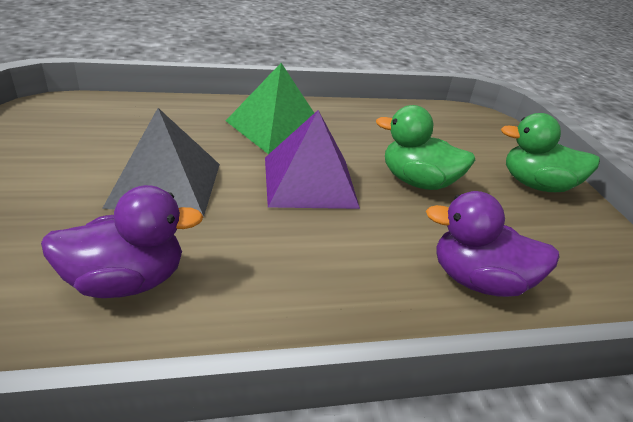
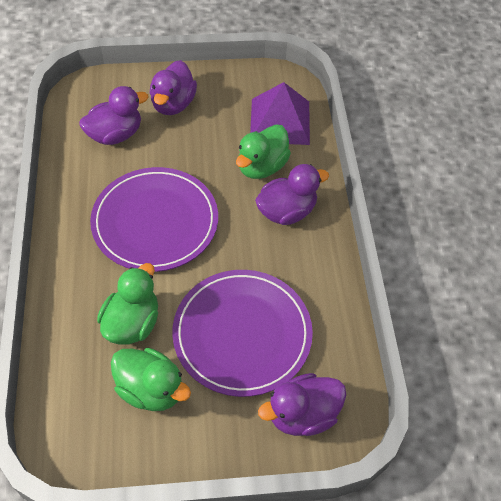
green duck: 2 -> 3
green pyramid: 1 -> 0
grey pyramid: 1 -> 0
purple duck: 2 -> 4
purple plate: 0 -> 2

